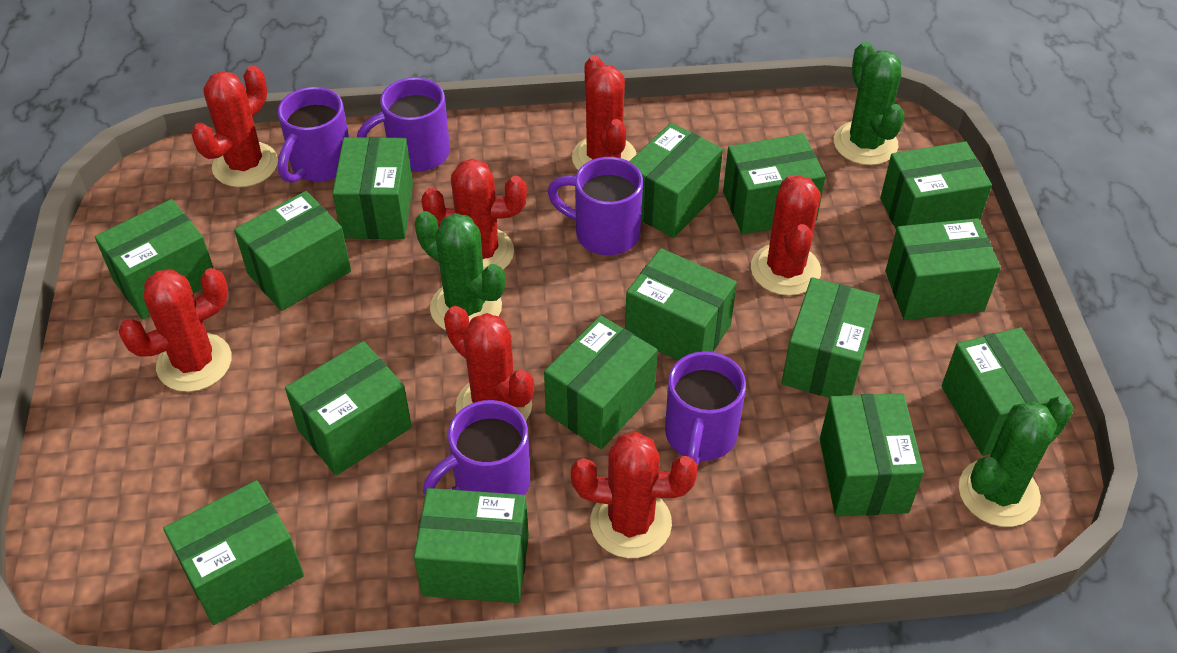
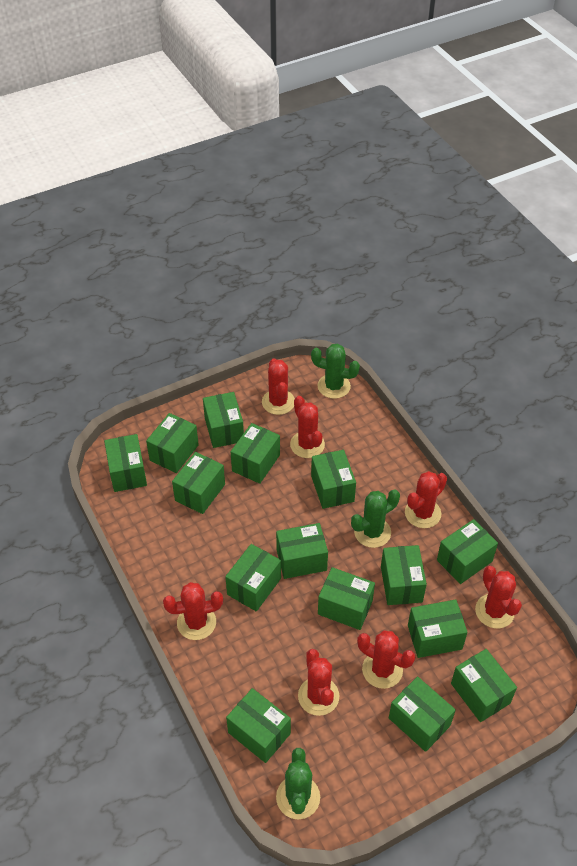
purple mug: 5 -> 0

